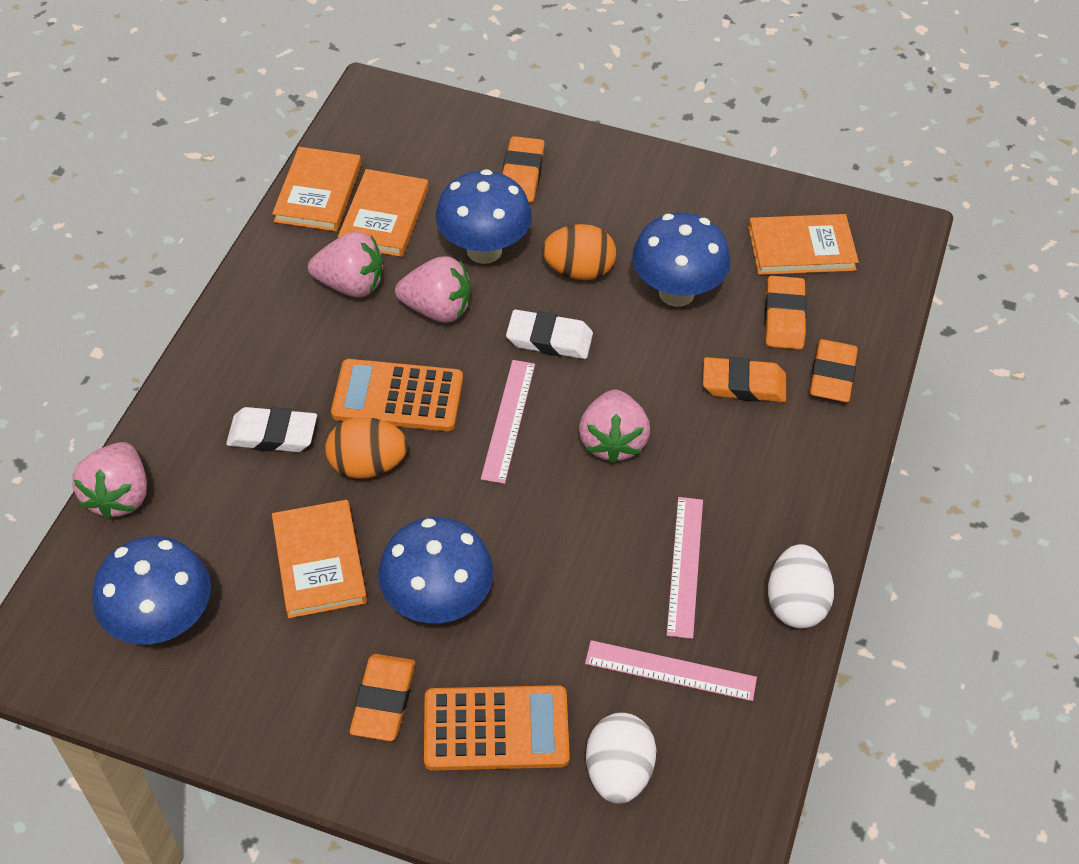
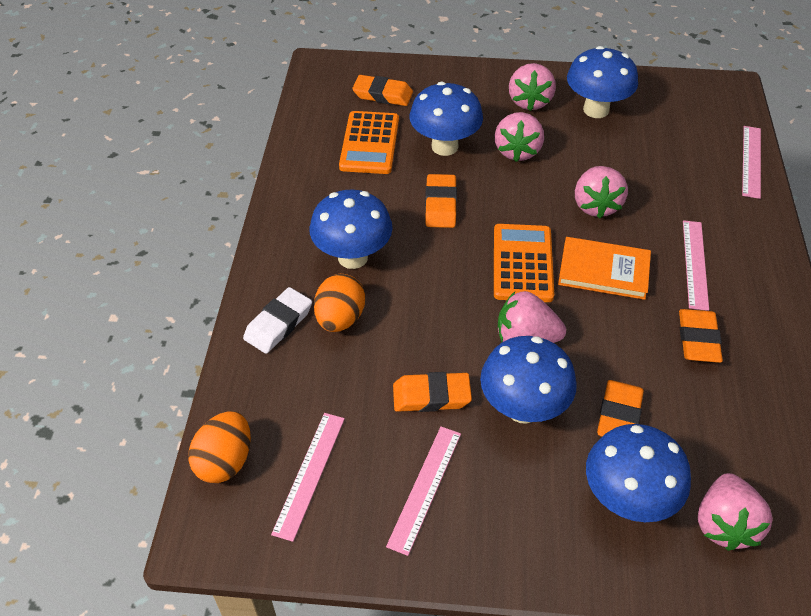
blue mushroom: 4 -> 5
orange book: 4 -> 1
pink ruler: 3 -> 4
pink strawberry: 4 -> 5
white egg: 2 -> 0
white eraser: 2 -> 1

